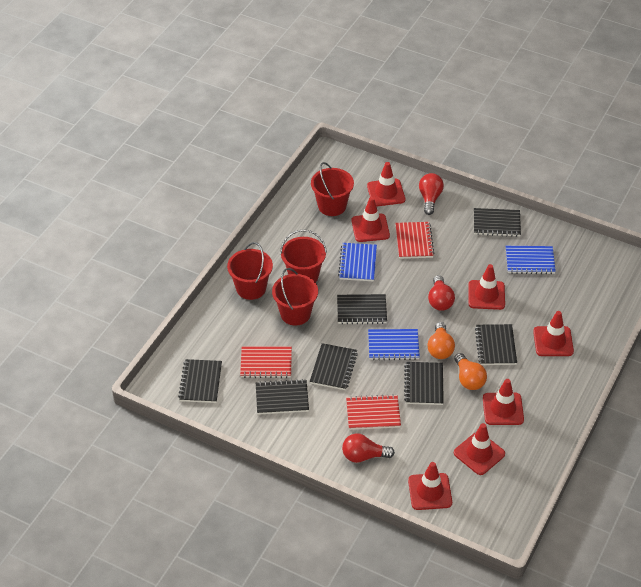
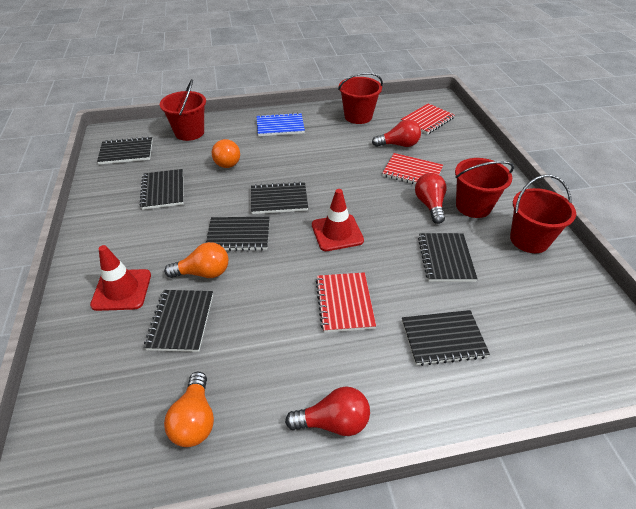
blue notebook: 3 -> 1
orange light bulb: 2 -> 3
red traffic cone: 7 -> 2

